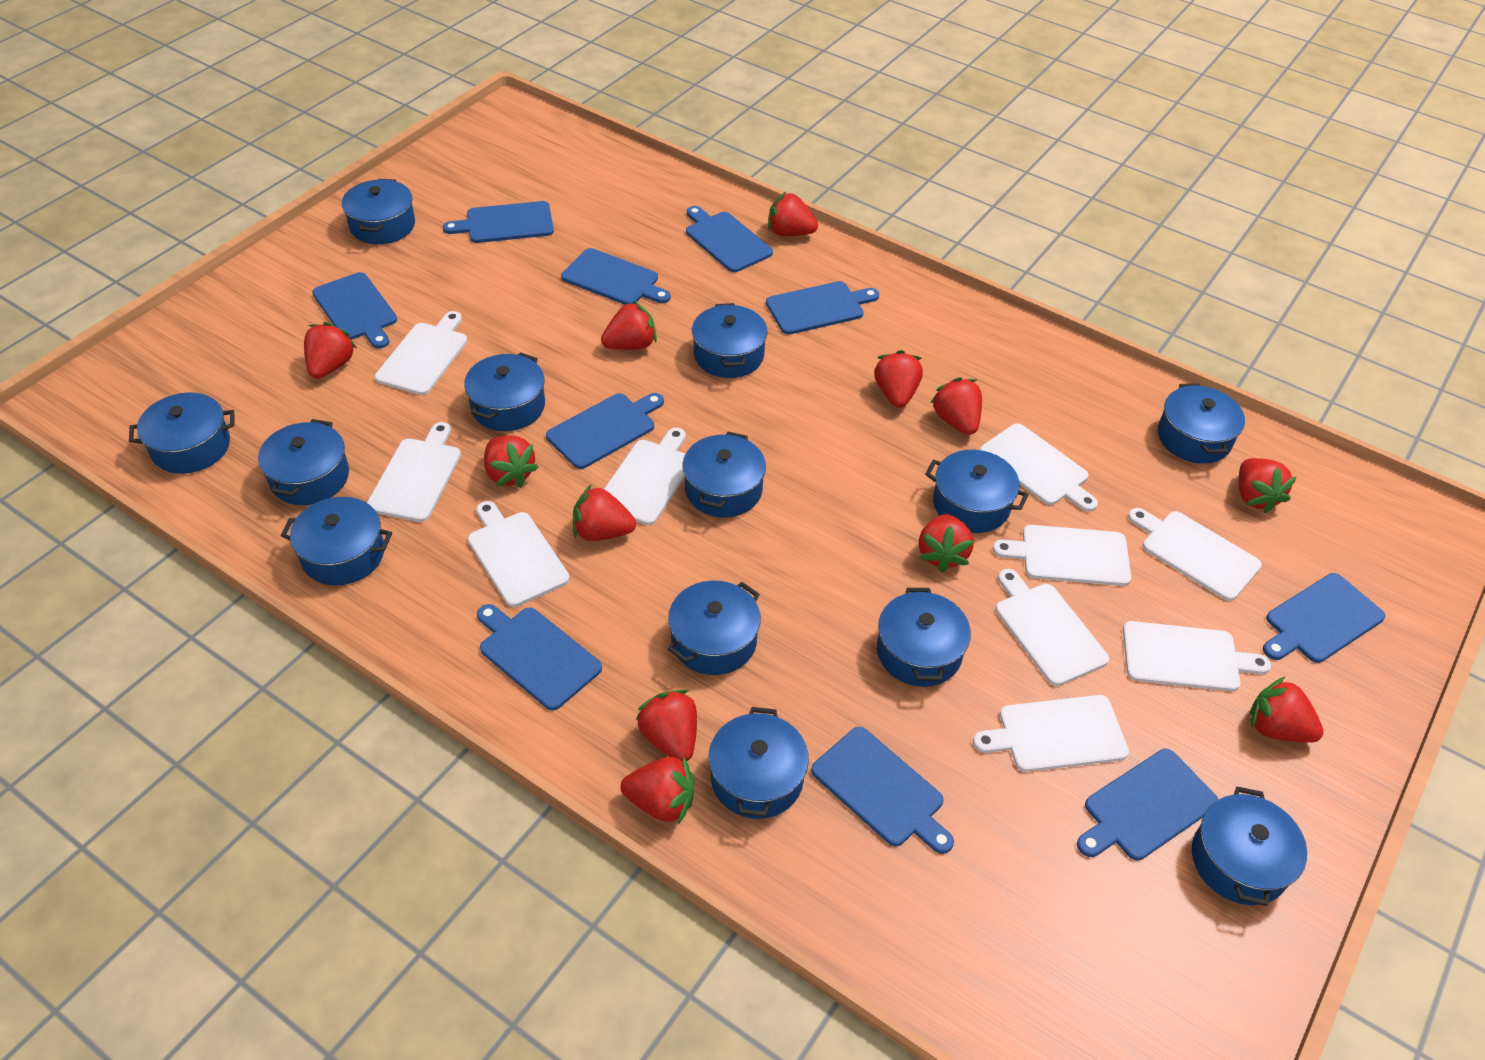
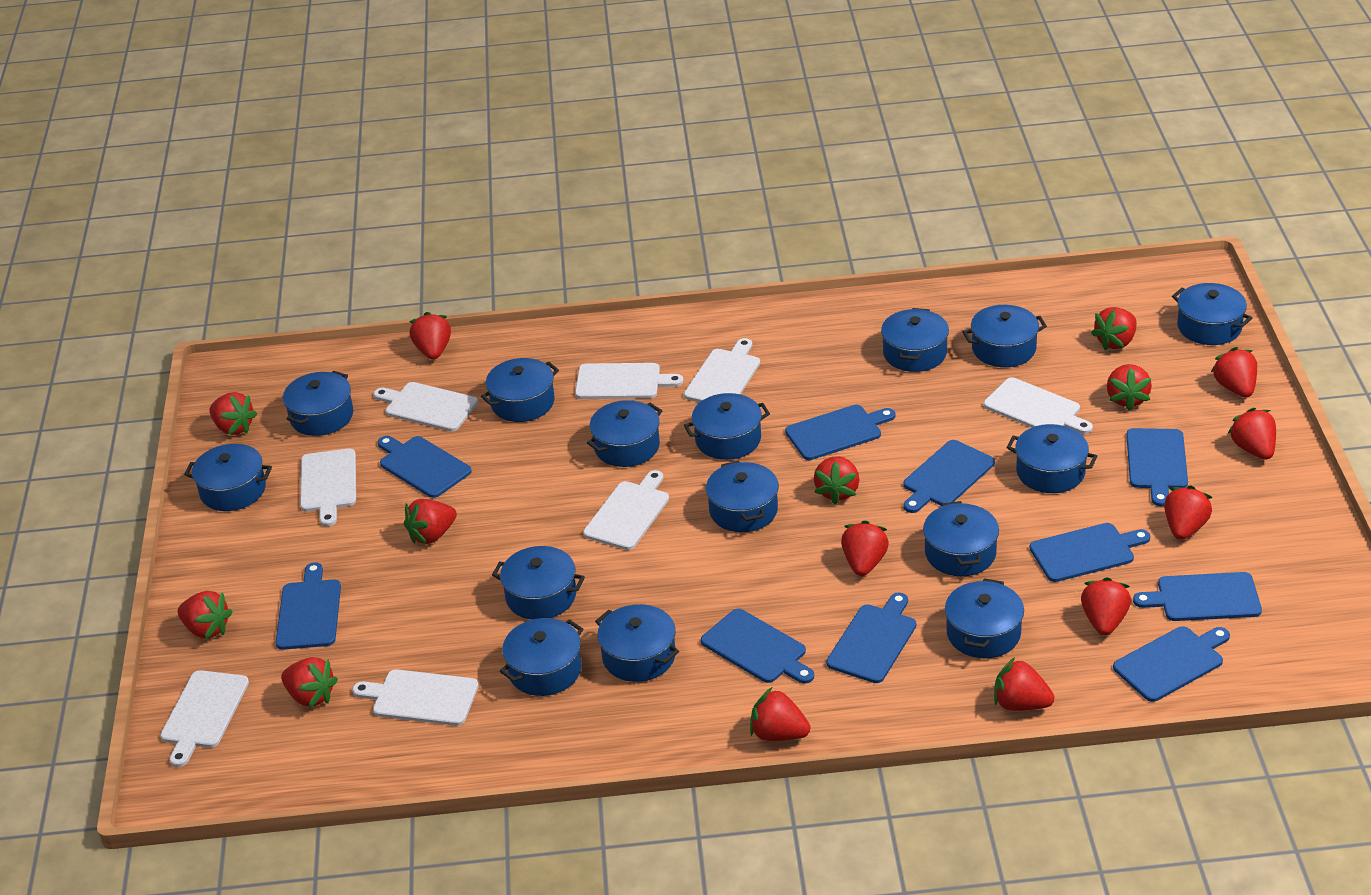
blue pot: 13 -> 15
red strawberry: 12 -> 15
white cutting board: 10 -> 8

